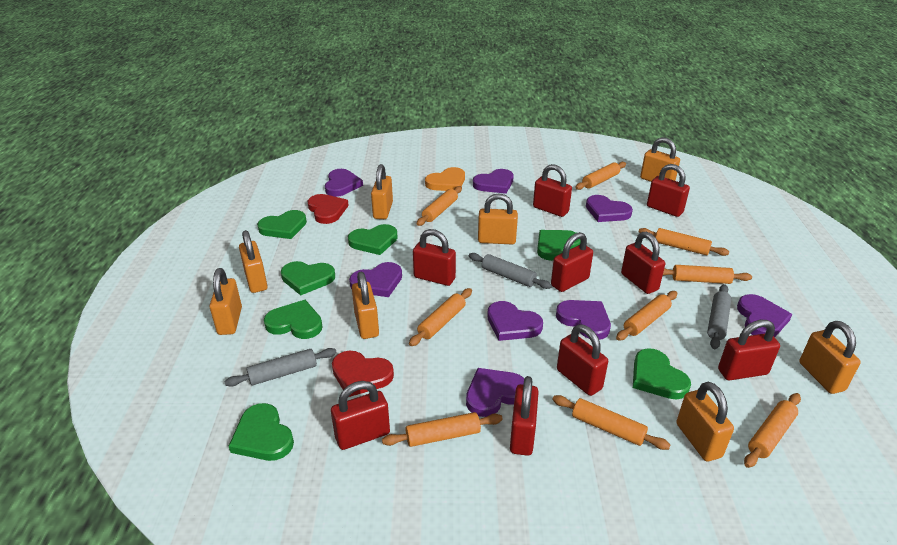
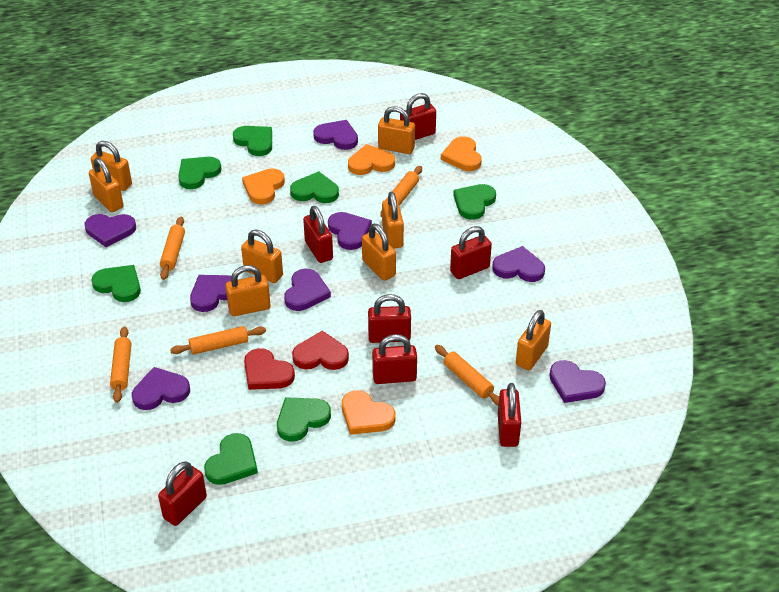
grey rolling pin: 3 -> 0
orange heart: 1 -> 4
orange rolling pin: 9 -> 5
red padlock: 9 -> 7

